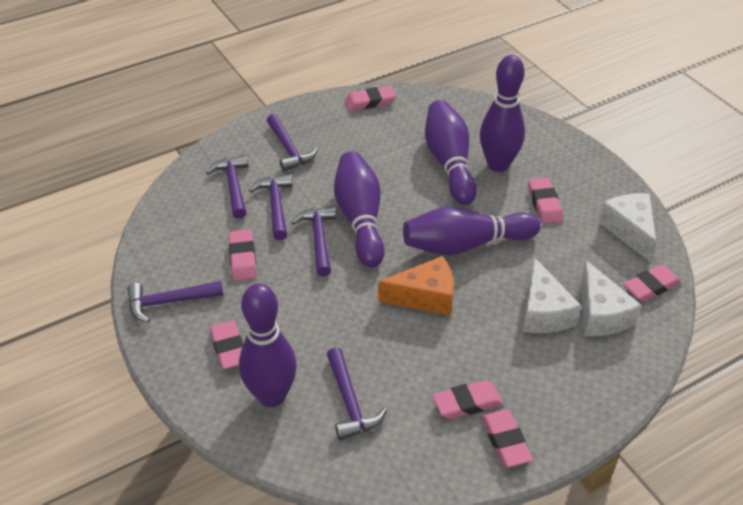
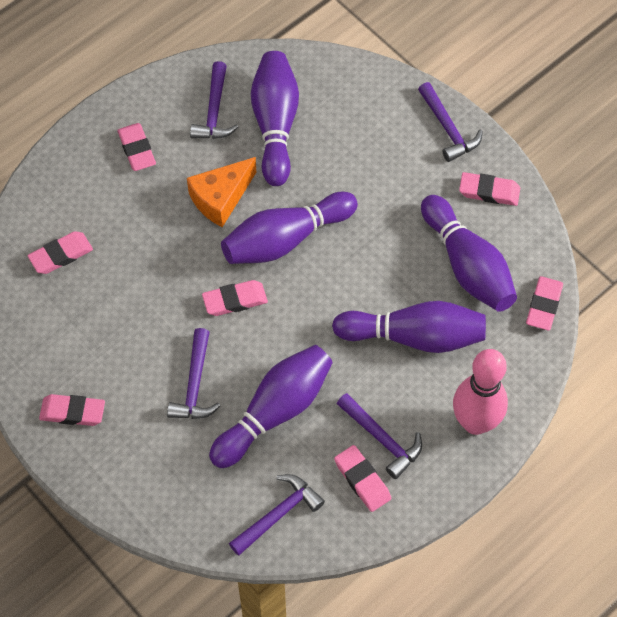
pink bowling pin: 0 -> 1
purple hammer: 6 -> 5
white cheese: 3 -> 0

